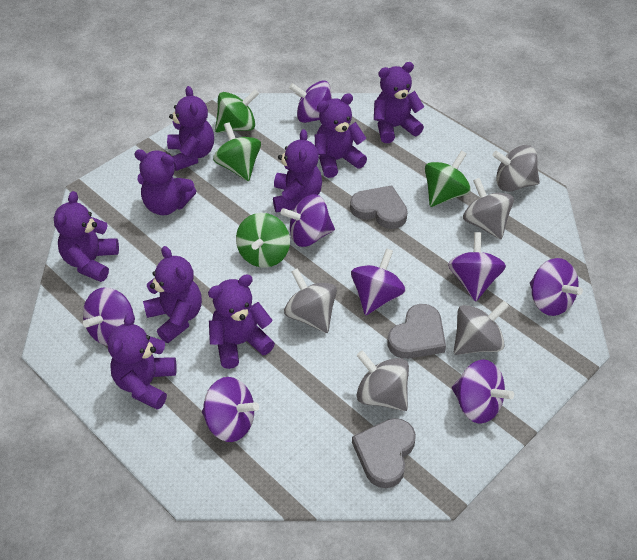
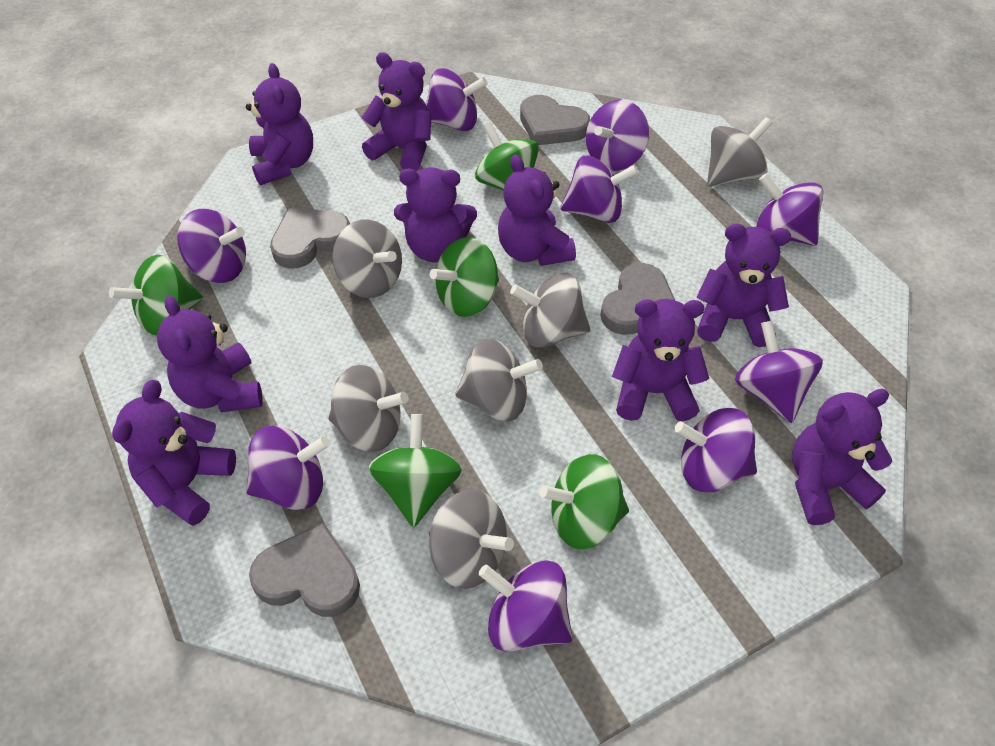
green spinning top: 4 -> 5
grey heart: 3 -> 4
grey spinning top: 5 -> 6
purple spinning top: 8 -> 9

